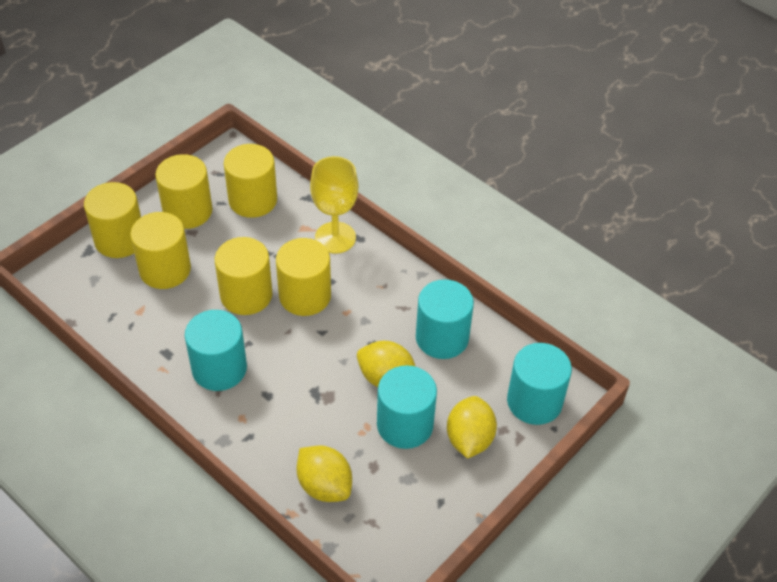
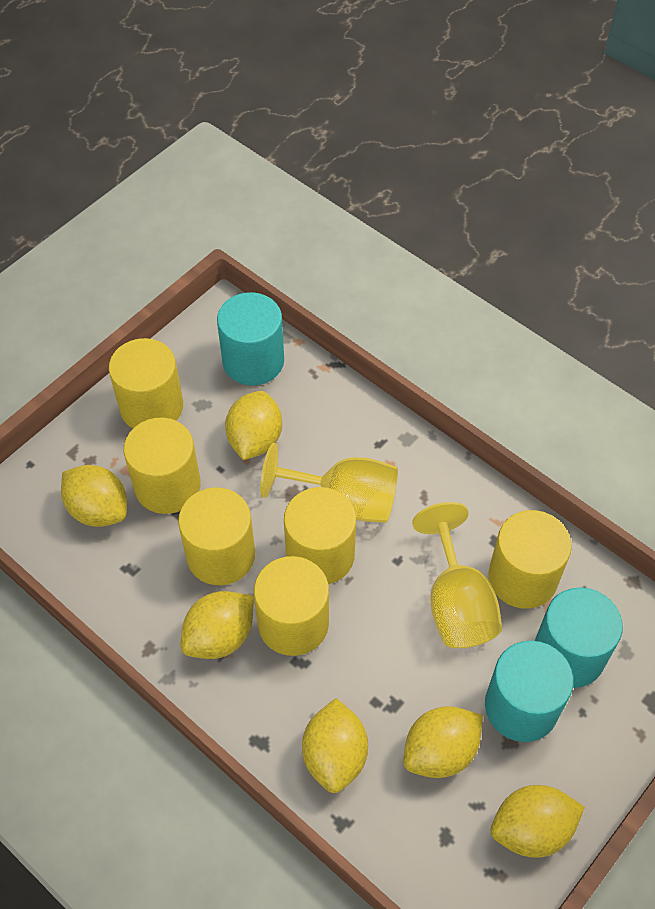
turquoise cylinder: 4 -> 3
yellow goblet: 1 -> 2
yellow lemon: 3 -> 6

